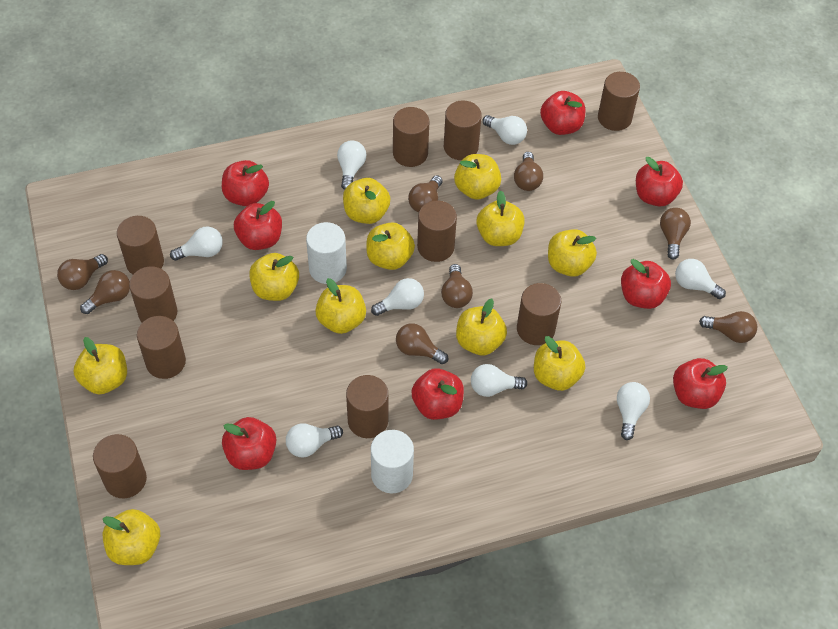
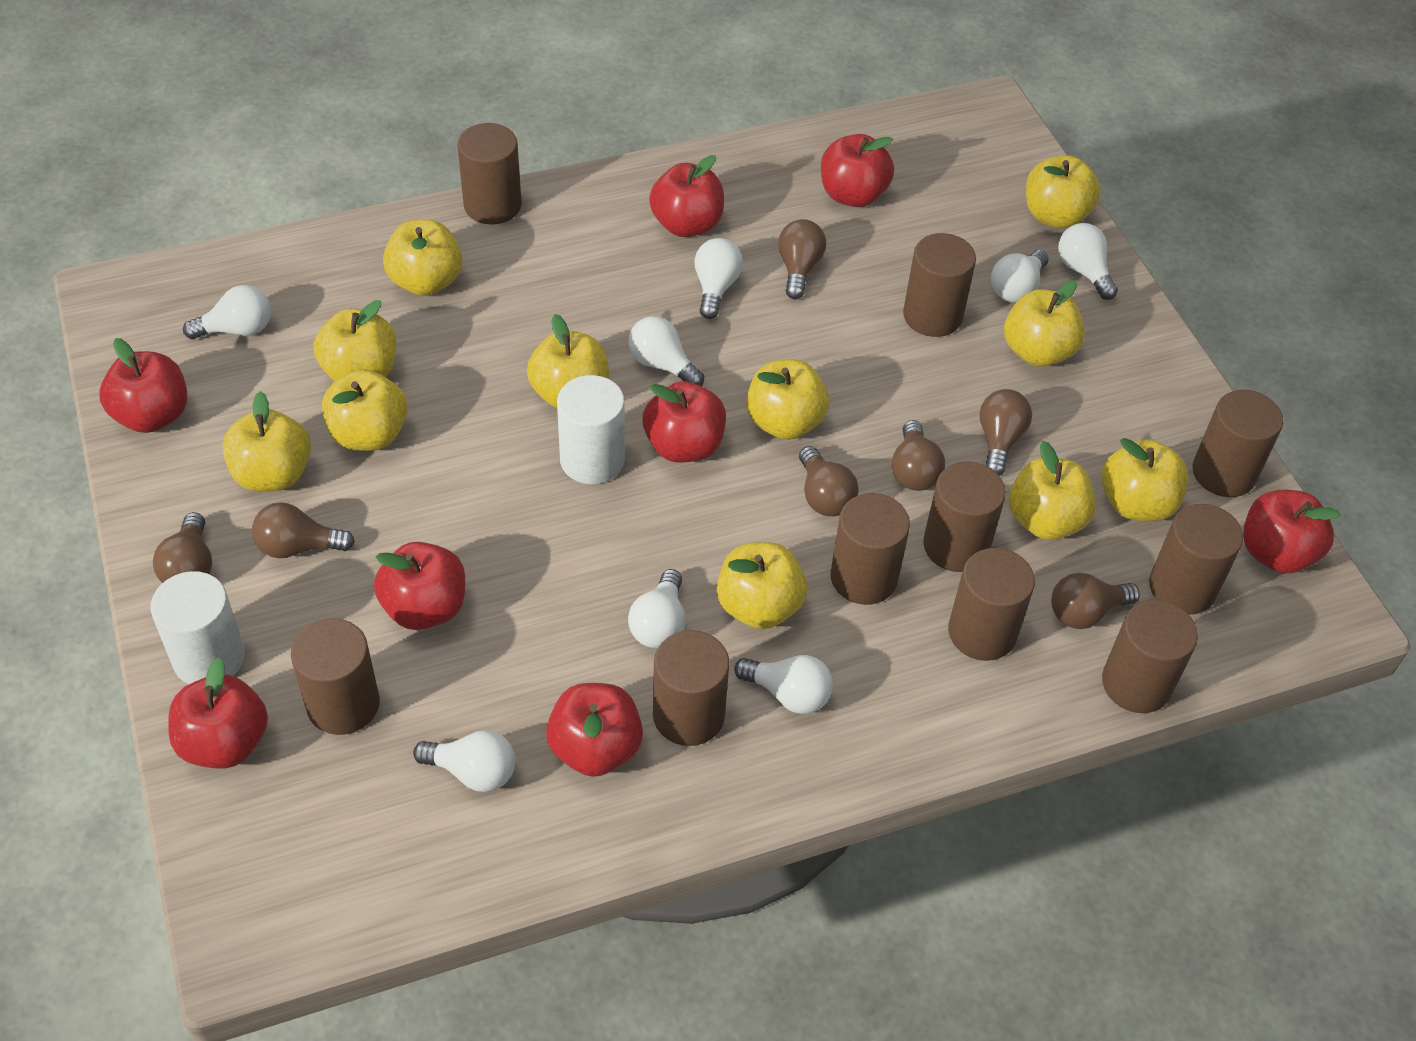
brown light bulb: 8 -> 7

